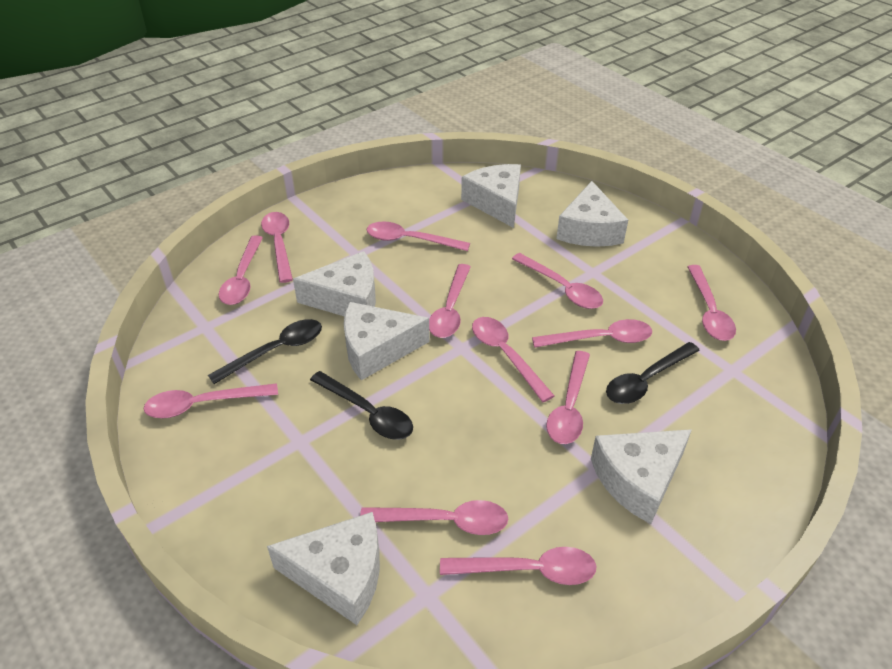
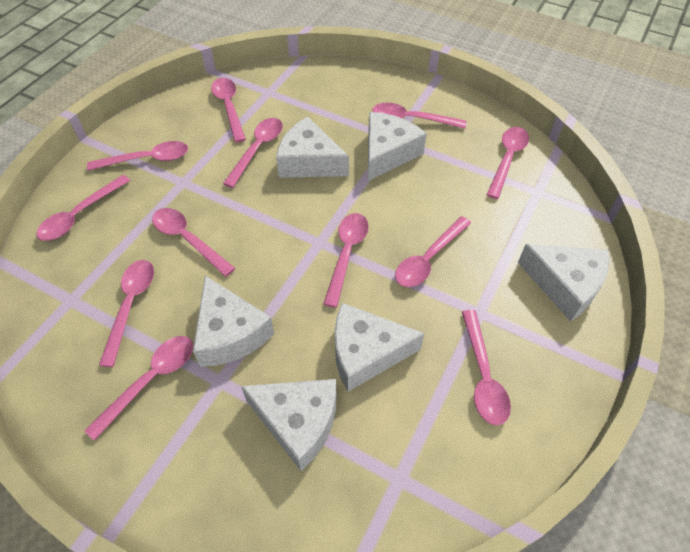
black spoon: 3 -> 0

